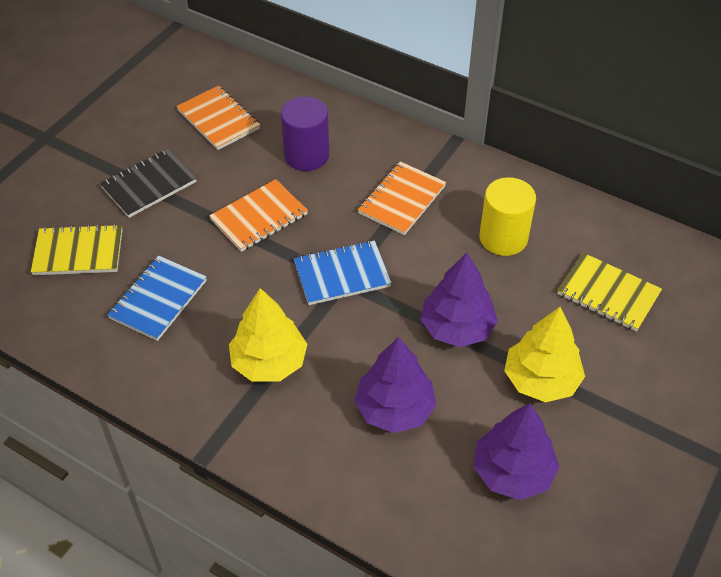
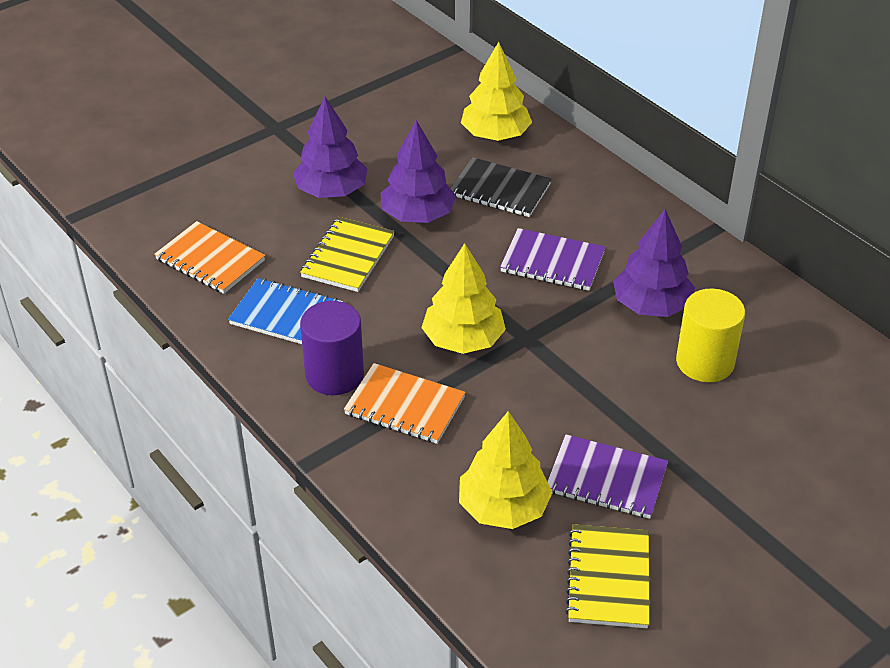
blue notebook: 2 -> 1
orange notebook: 3 -> 2
purple notebook: 0 -> 2
yellow tree: 2 -> 3

